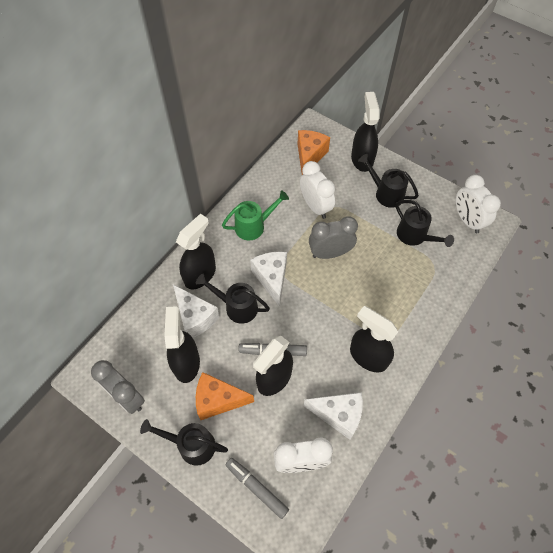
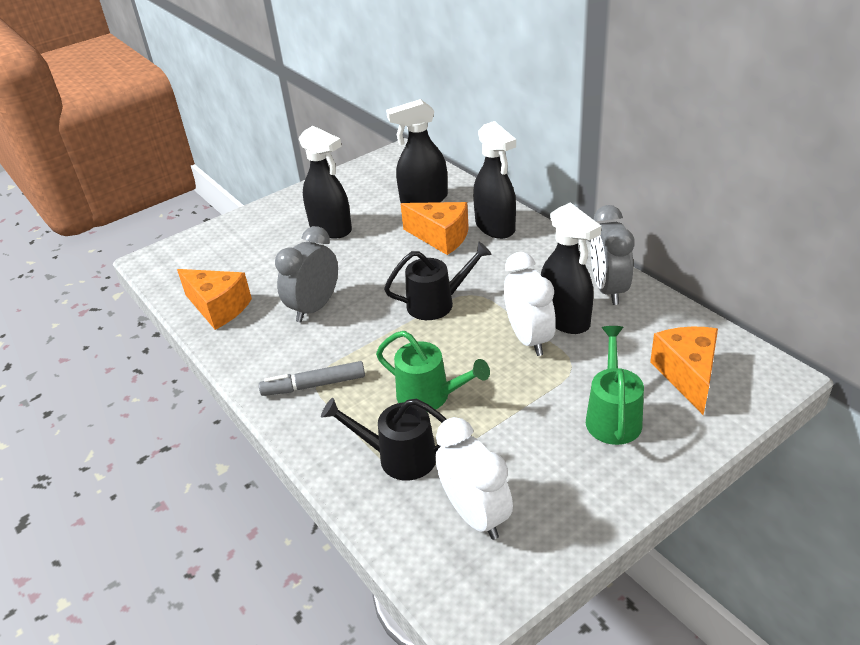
black spray bottle: 5 -> 4
black watering can: 4 -> 2
green watering can: 1 -> 2
grey marker: 2 -> 1
orange cheese: 2 -> 3
white cheese: 3 -> 0
white clock: 3 -> 2

